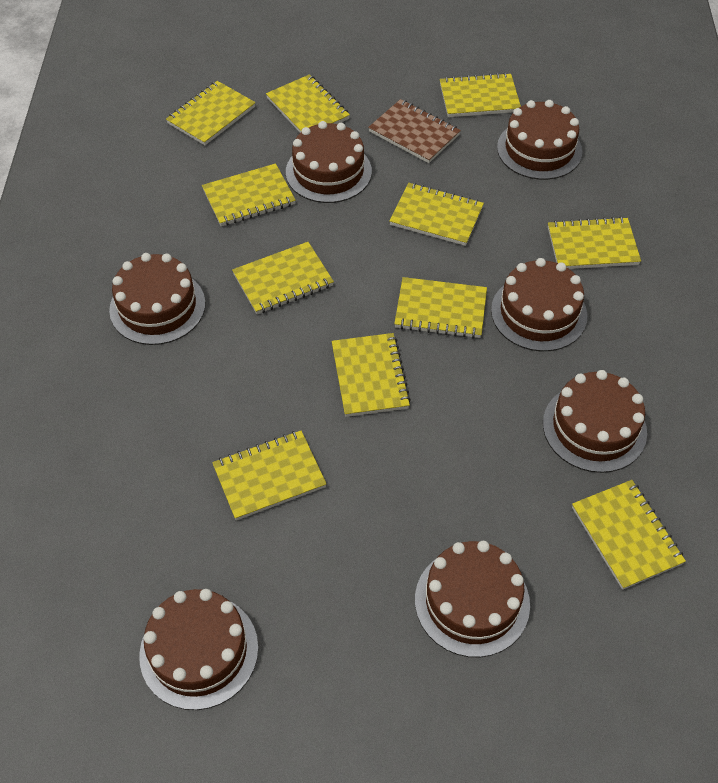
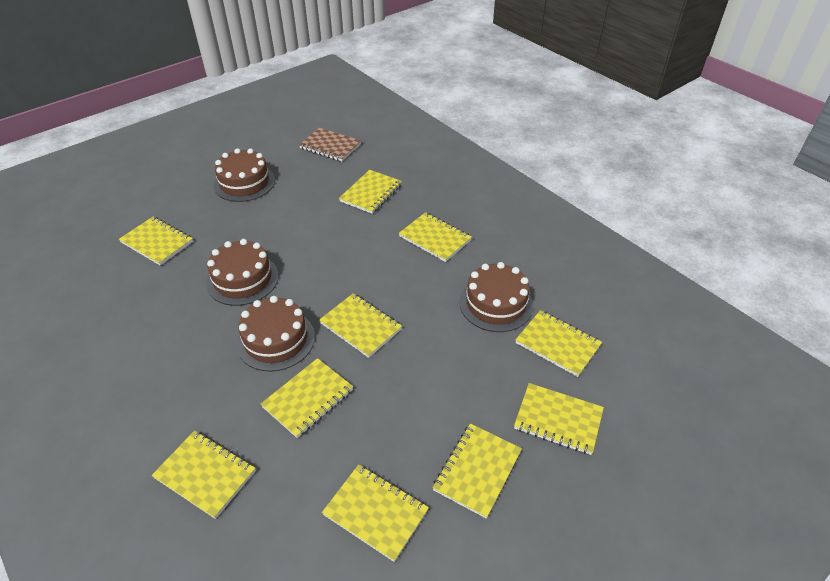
brown cake: 7 -> 4
yellow notebook: 11 -> 10

